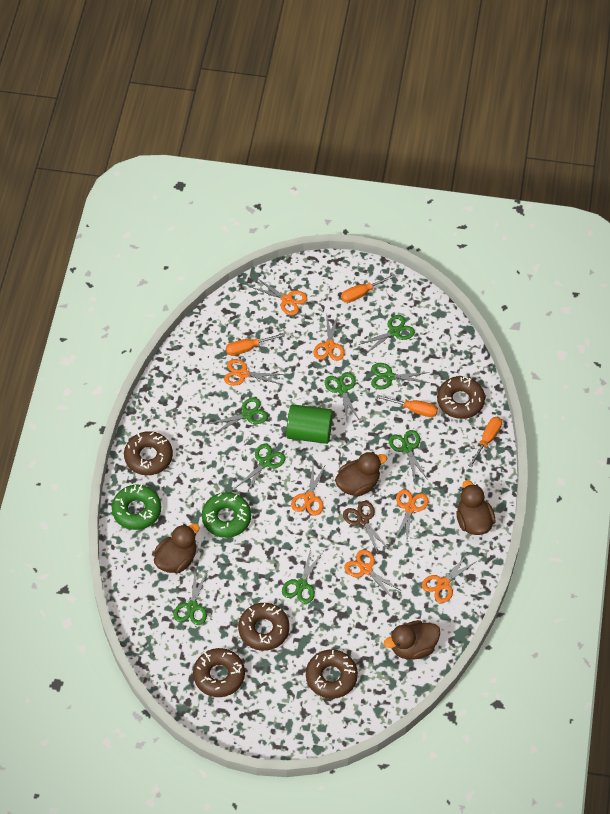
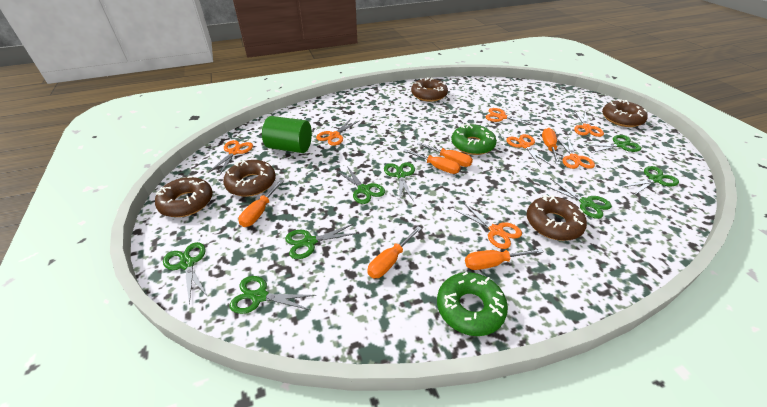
brown duck: 4 -> 0
brown scissors: 1 -> 0
orange screwdriver: 4 -> 6

